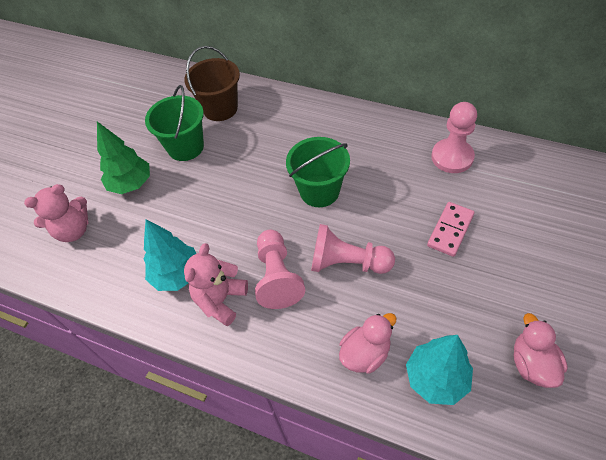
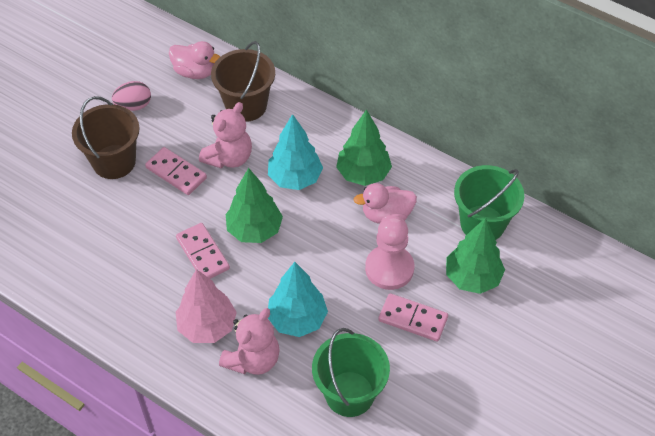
brown bucket: 1 -> 2
green tree: 1 -> 3
pink domino: 1 -> 3
pink egg: 0 -> 1
pink pawn: 3 -> 1
pink tree: 0 -> 1

